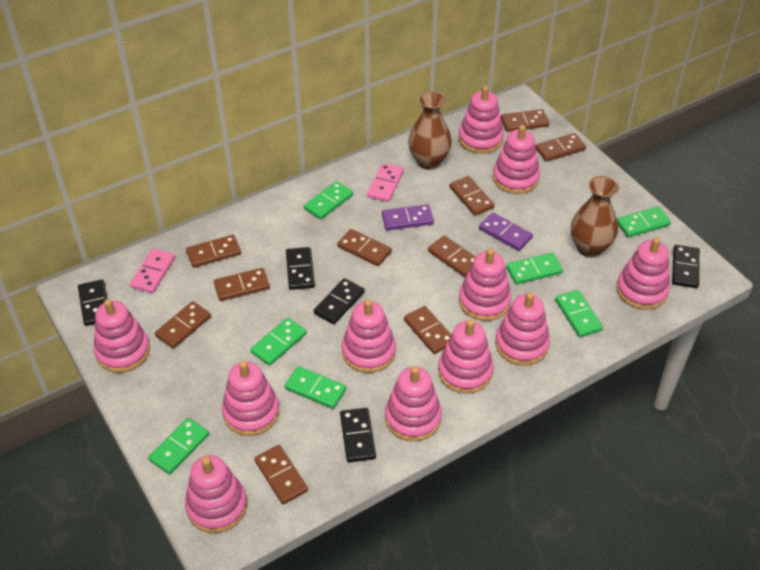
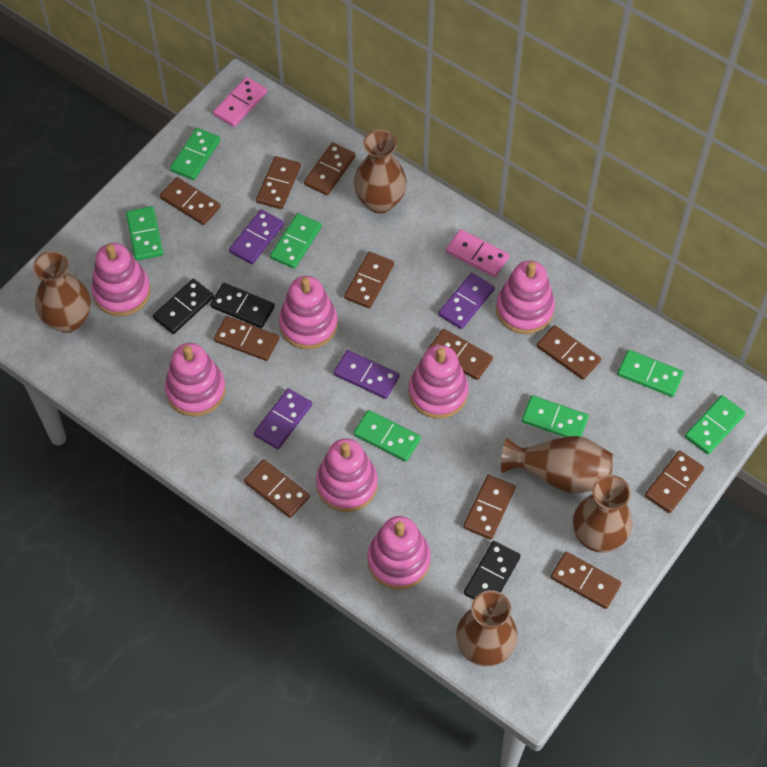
black domino: 5 -> 3
brown domino: 10 -> 11
brown vase: 2 -> 5
pink stacking toy: 11 -> 7
purple domino: 2 -> 4

